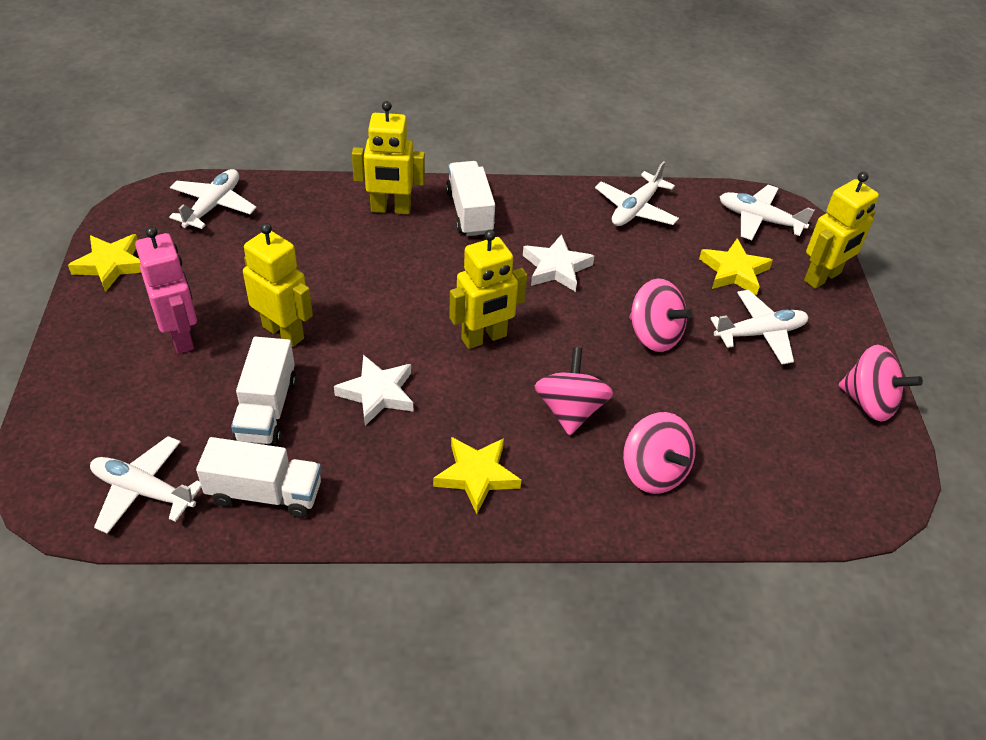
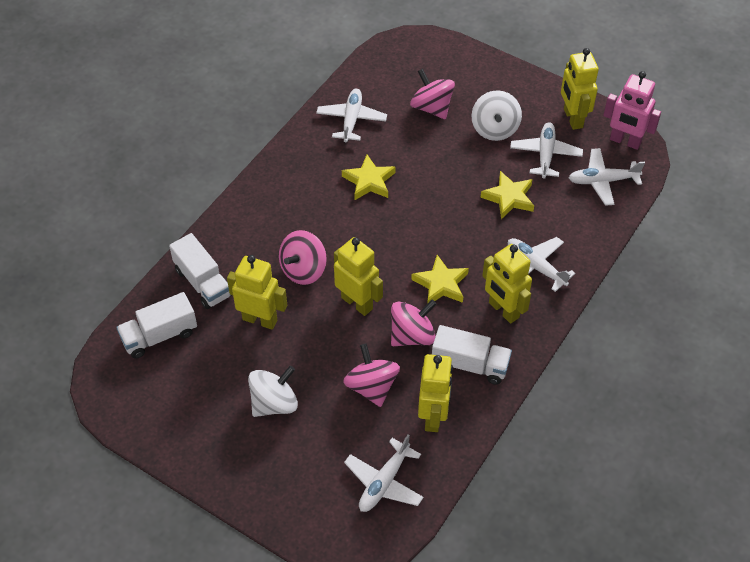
white spinning top: 0 -> 2
white star: 2 -> 0
yellow robot: 4 -> 5

